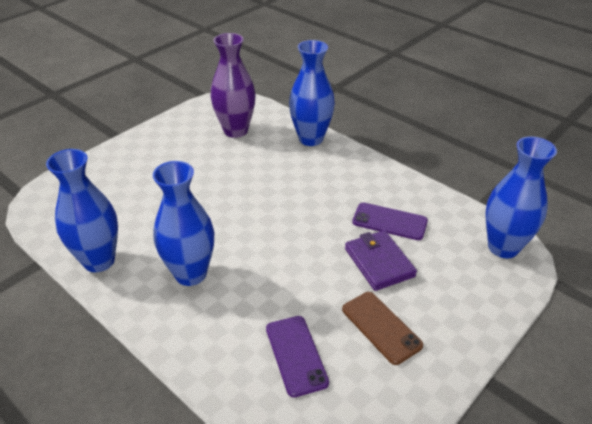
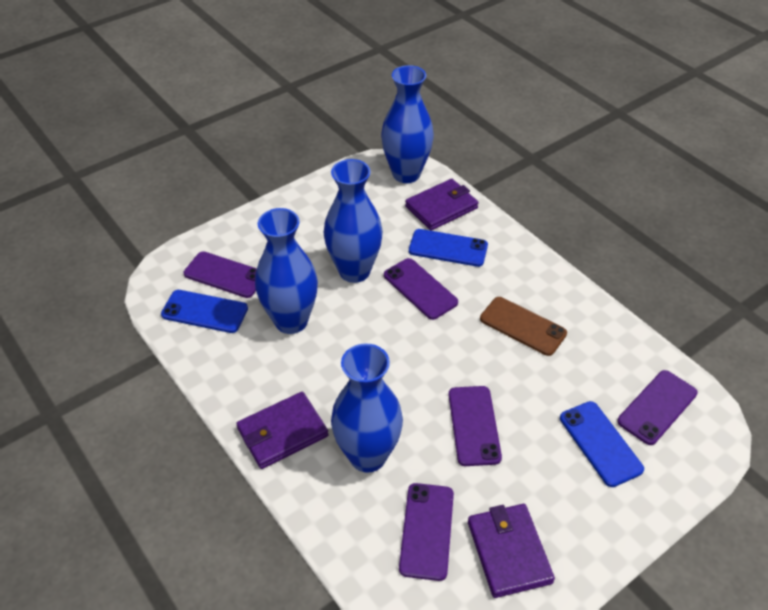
blue phone: 0 -> 3
purple phone: 2 -> 5
purple vase: 1 -> 0
purple wallet: 1 -> 3

